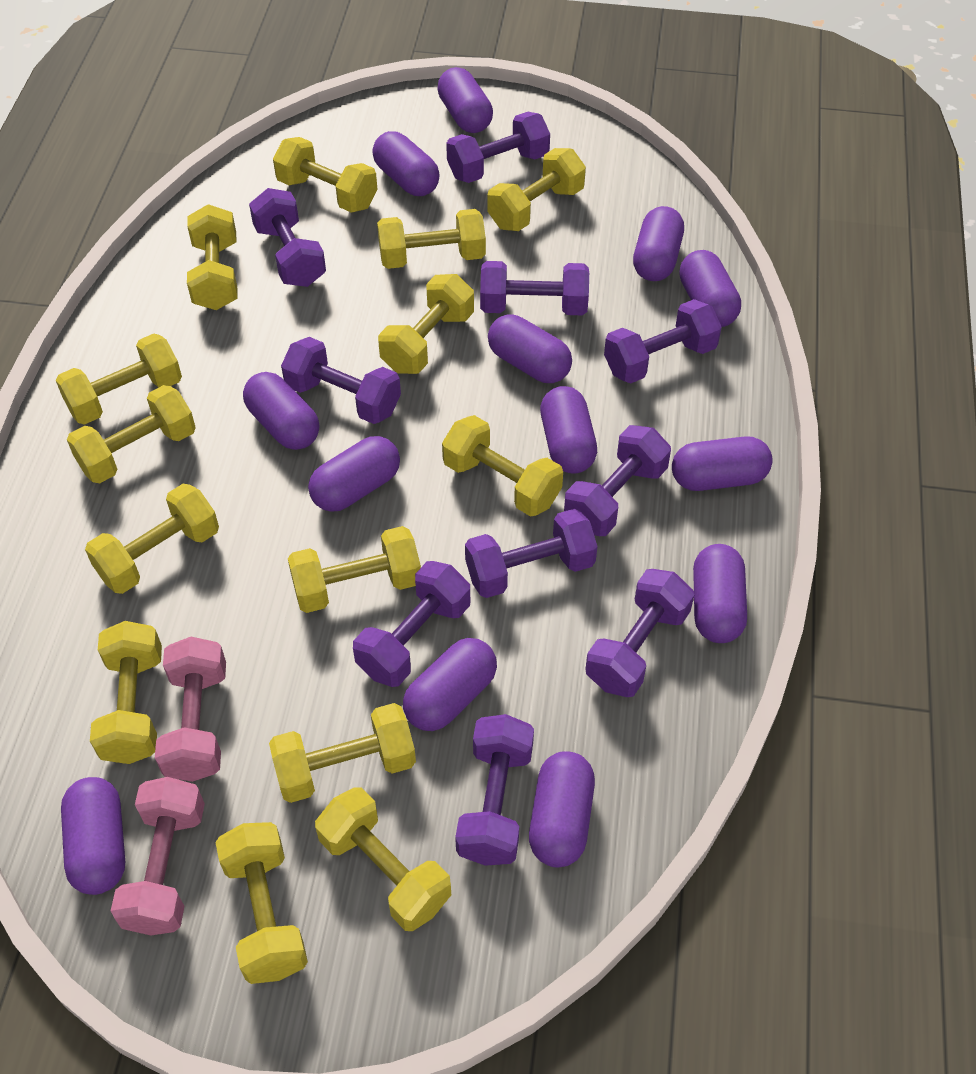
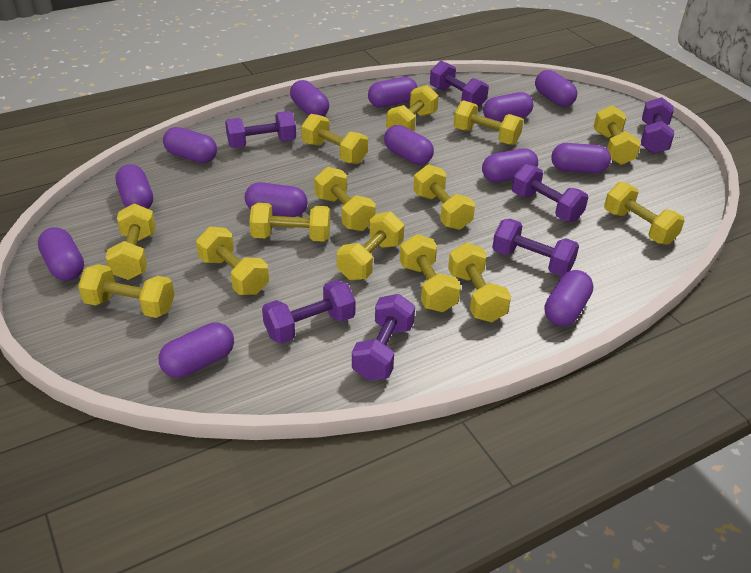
pink dumbbell: 2 -> 0
purple dumbbell: 10 -> 7

